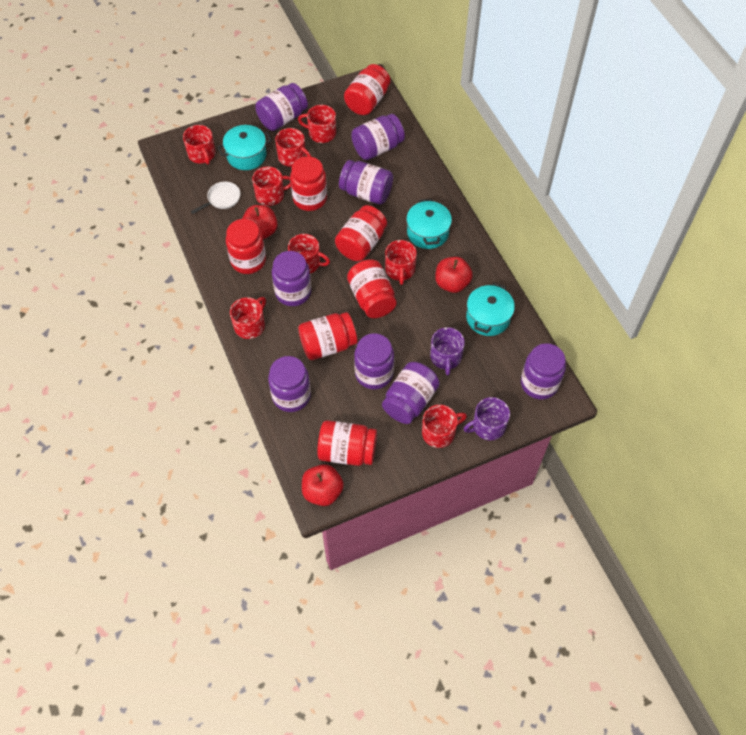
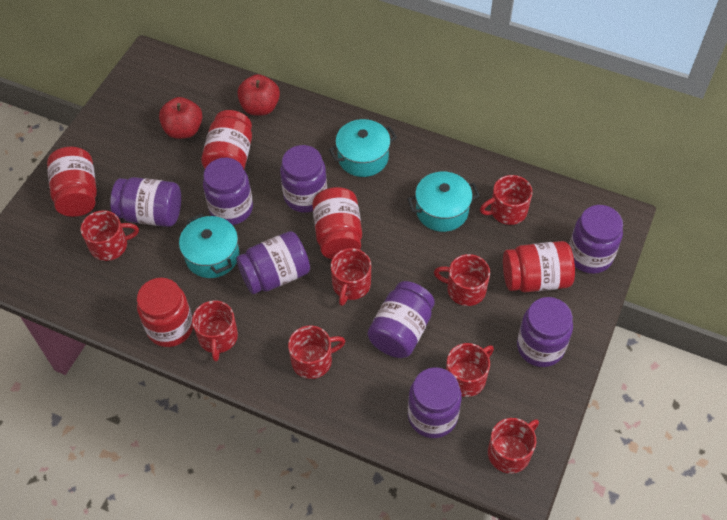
purple mug: 2 -> 0
red apple: 3 -> 2
red jar: 7 -> 5
white pan: 1 -> 0

